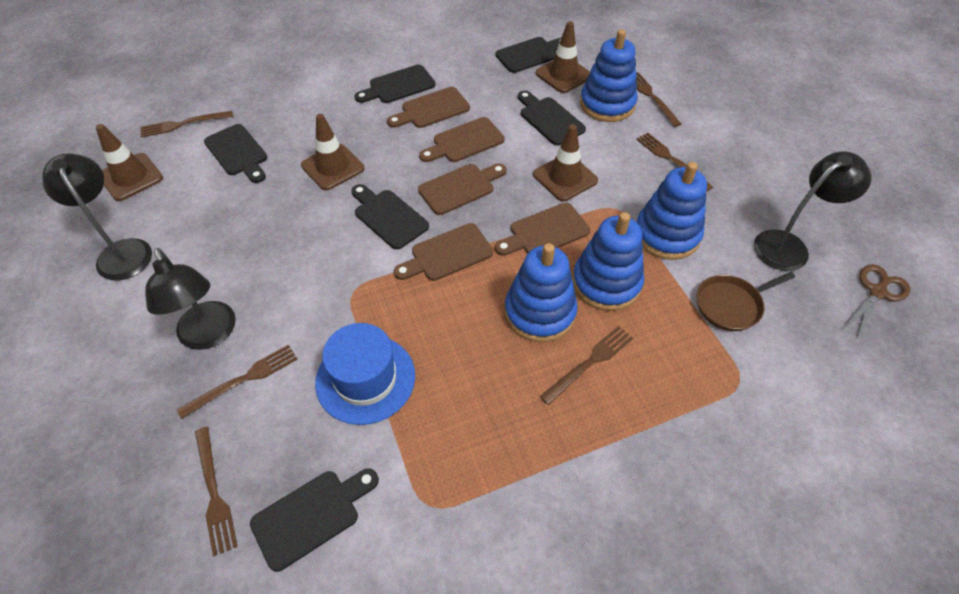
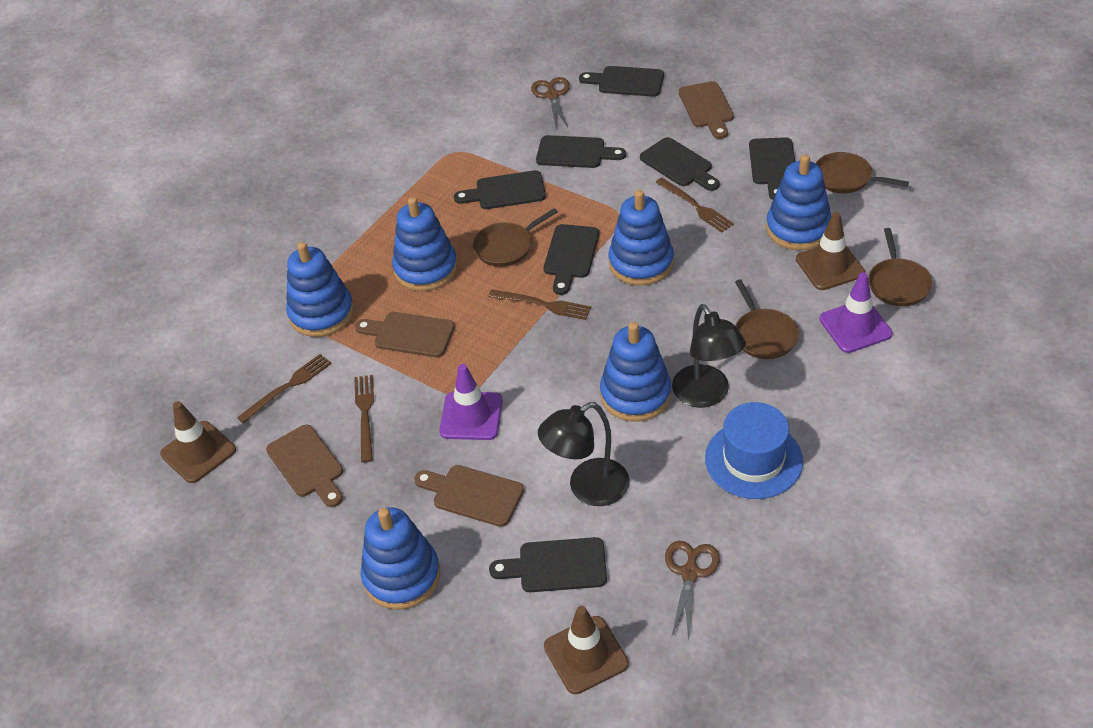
black cutting board: 6 -> 7
black lamp: 3 -> 2
blue stacking toy: 4 -> 6
brown cutting board: 5 -> 4
brown fork: 6 -> 4
brown pan: 1 -> 4
brown scissors: 1 -> 2
brown traffic cone: 4 -> 3
purple traffic cone: 0 -> 2

